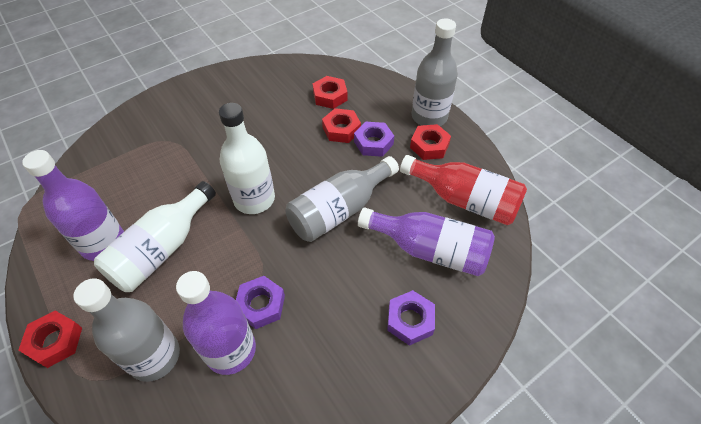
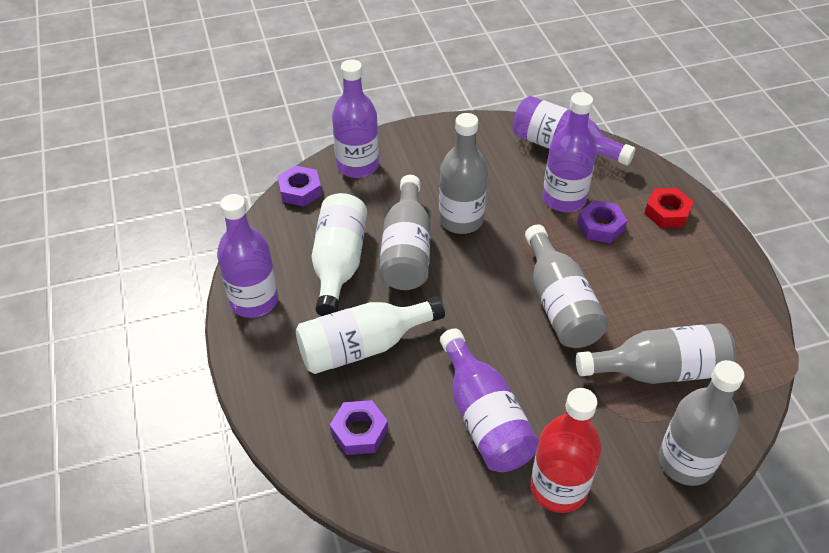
grey bottle: 3 -> 5
purple bottle: 3 -> 5
red nut: 4 -> 1

